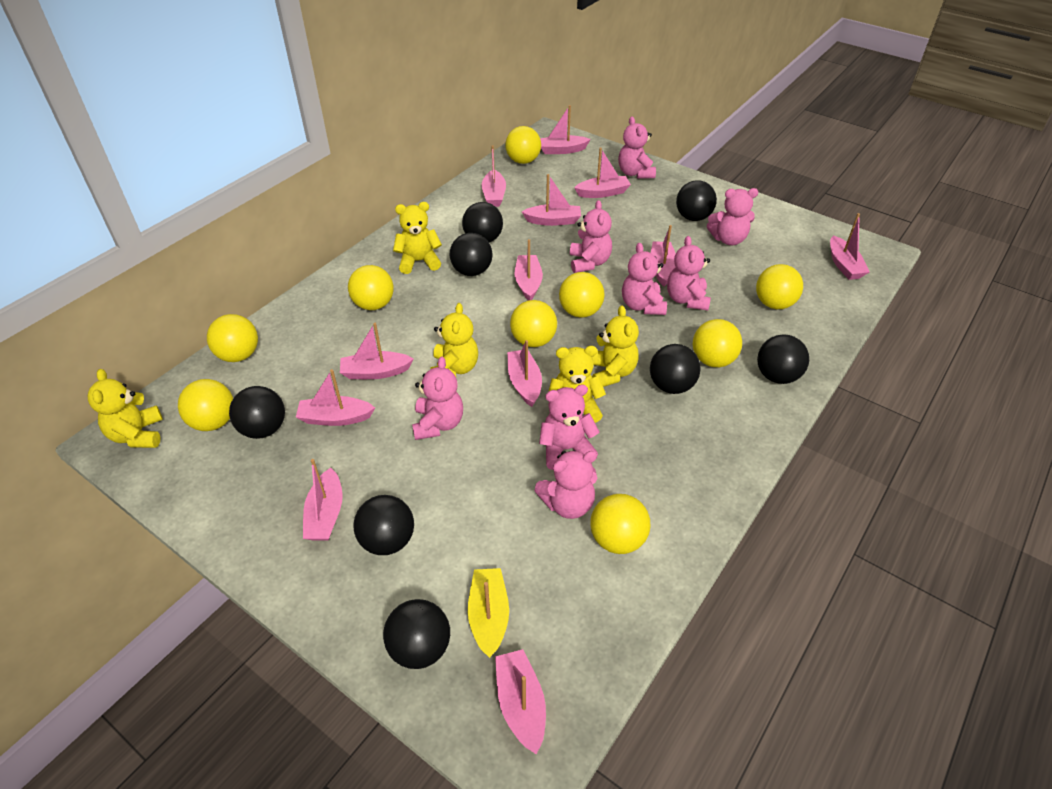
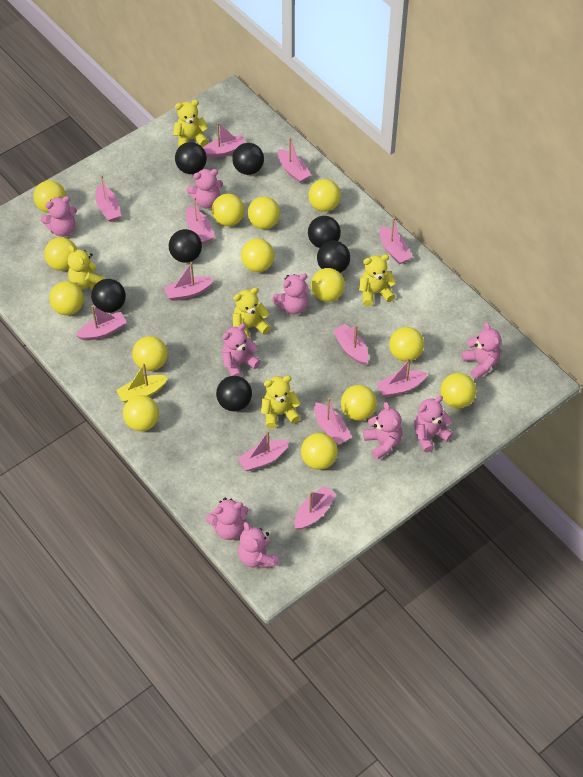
black ball: 8 -> 7
pink teddy bear: 8 -> 9
yellow ball: 9 -> 14

